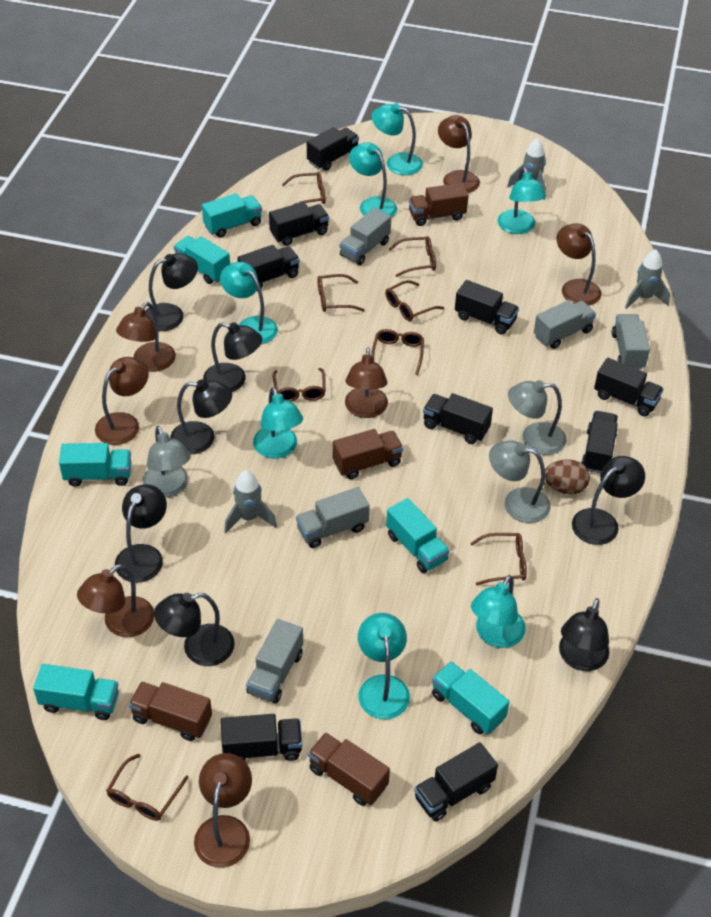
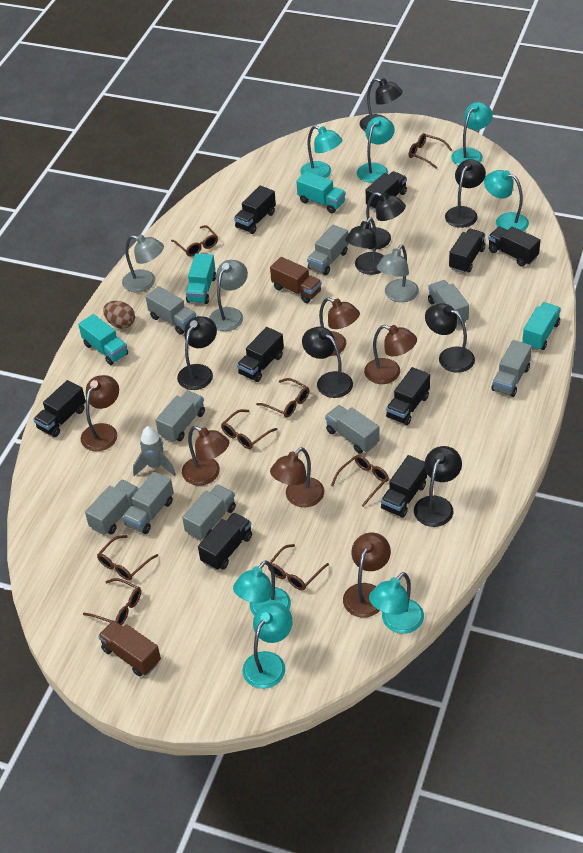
black lamp: 7 -> 8
brown lamp: 7 -> 6
brown truck: 4 -> 2
grey rocket: 3 -> 1
grey truck: 5 -> 9
turquoise truck: 6 -> 4

